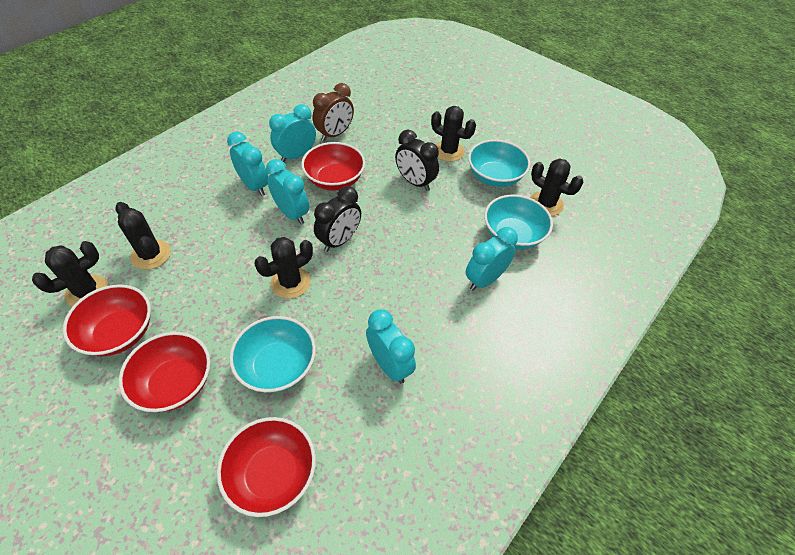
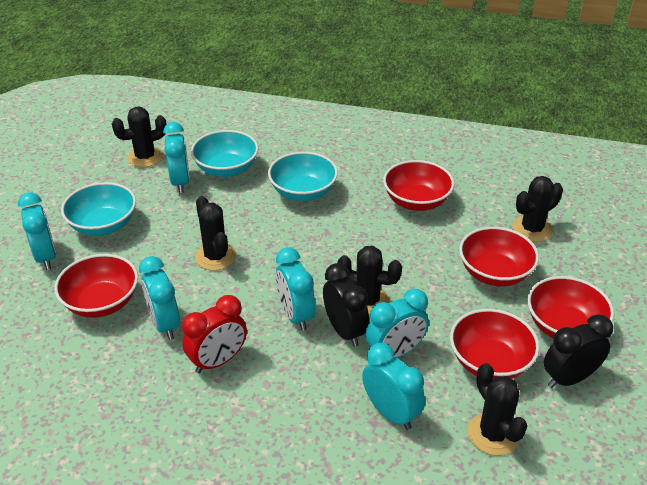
brown clock: 1 -> 0
red bowl: 4 -> 5
red clock: 0 -> 1
turquoise clock: 5 -> 6

